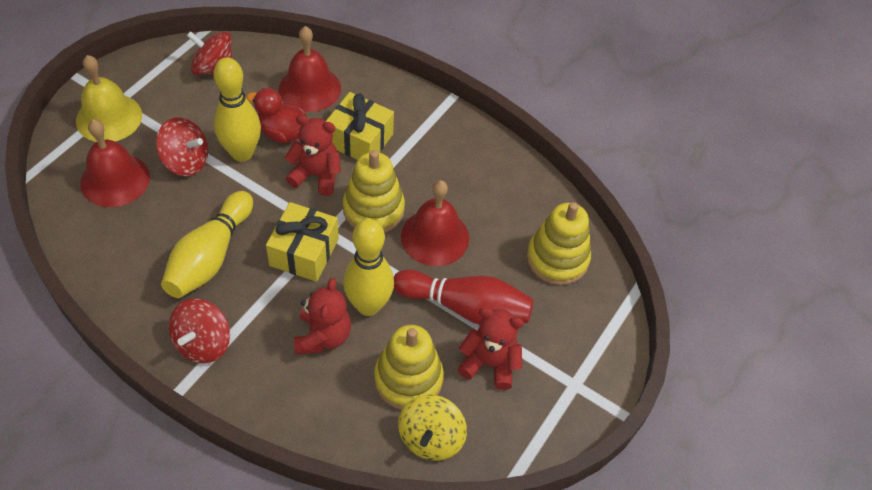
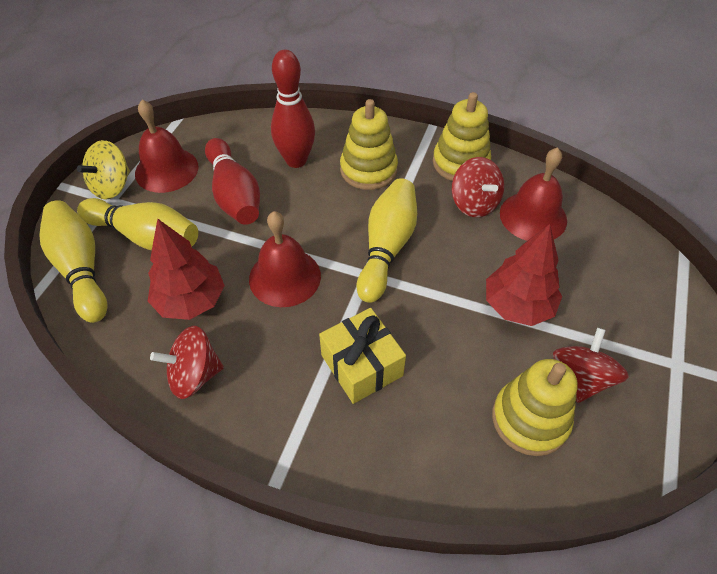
red bowling pin: 1 -> 2
red duck: 1 -> 0
red teddy bear: 3 -> 0
red tree: 0 -> 2
yellow bell: 1 -> 0
yellow gift: 2 -> 1

